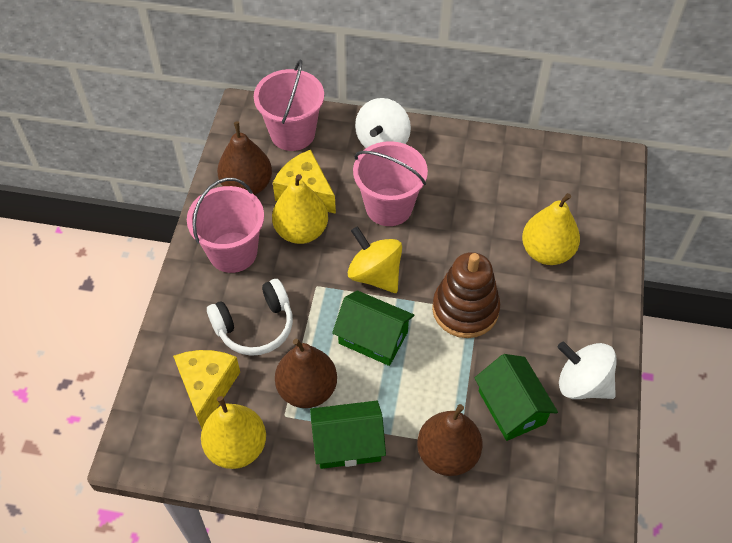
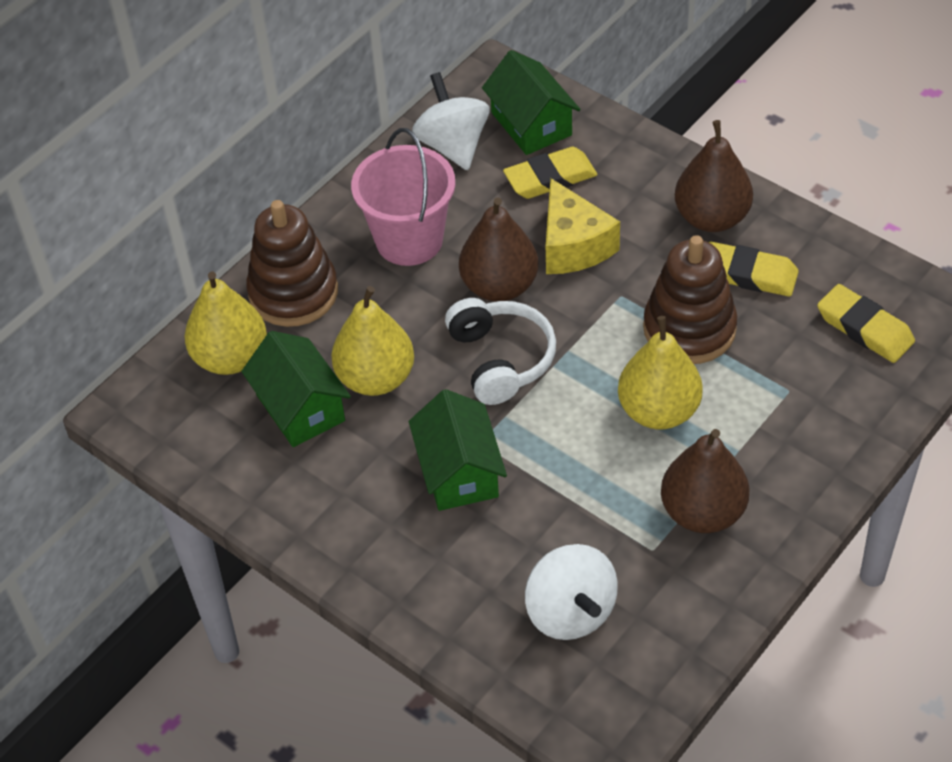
brown stacking toy: 1 -> 2
pink bucket: 3 -> 1
yellow cheese: 2 -> 1
yellow eraser: 0 -> 3
yellow spinning top: 1 -> 0

